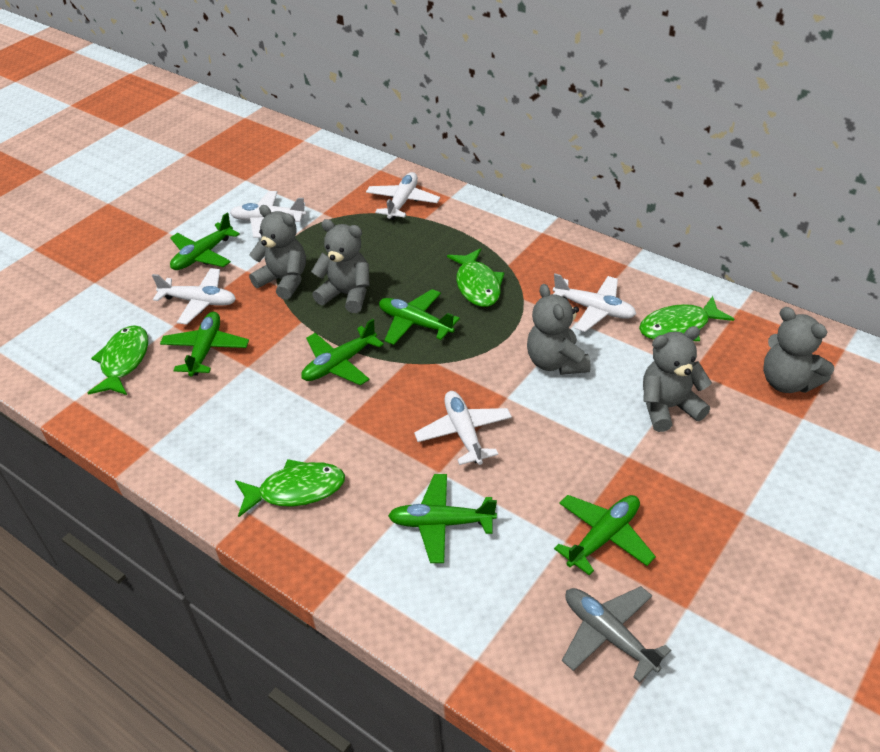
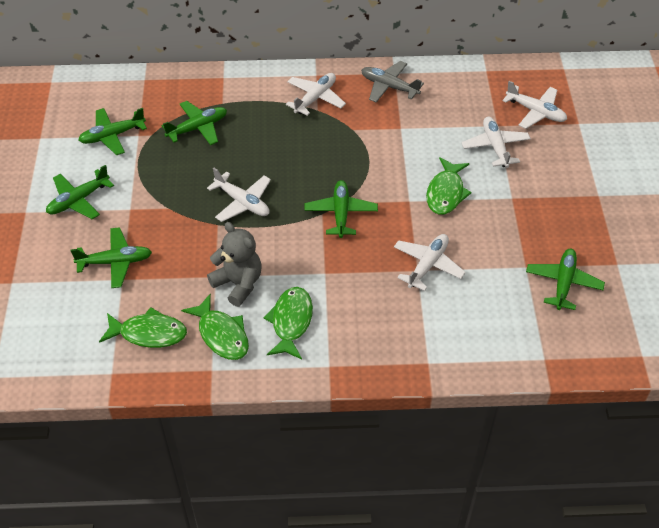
grey teddy bear: 5 -> 1

